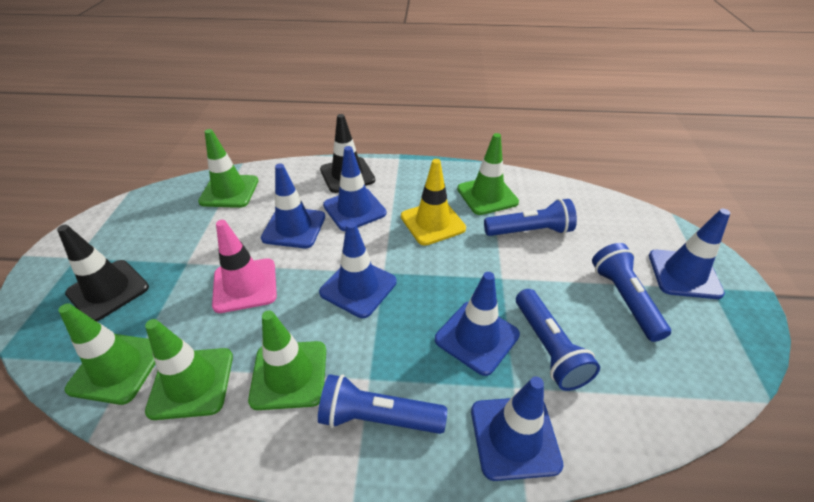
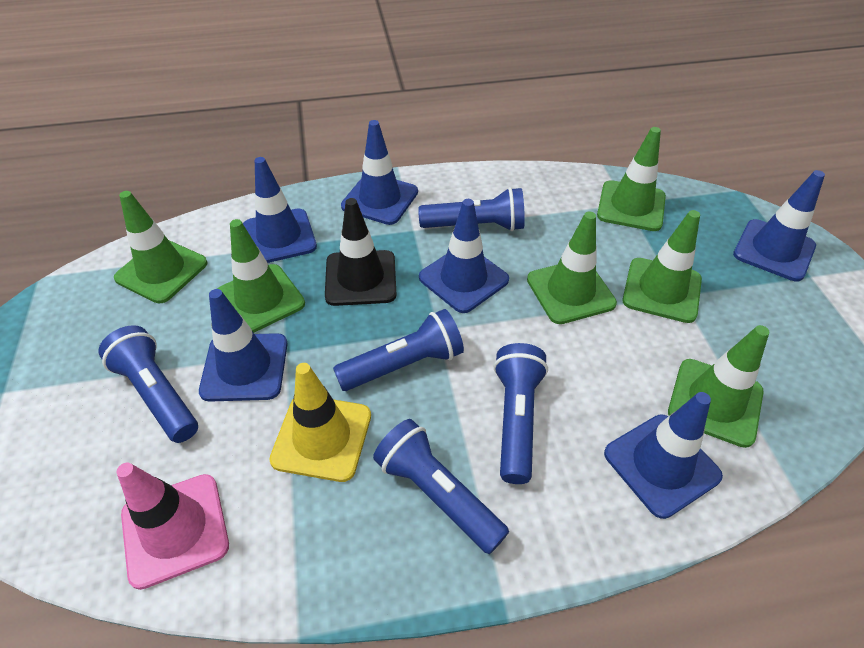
black traffic cone: 2 -> 1
blue flashlight: 4 -> 5
green traffic cone: 5 -> 6

